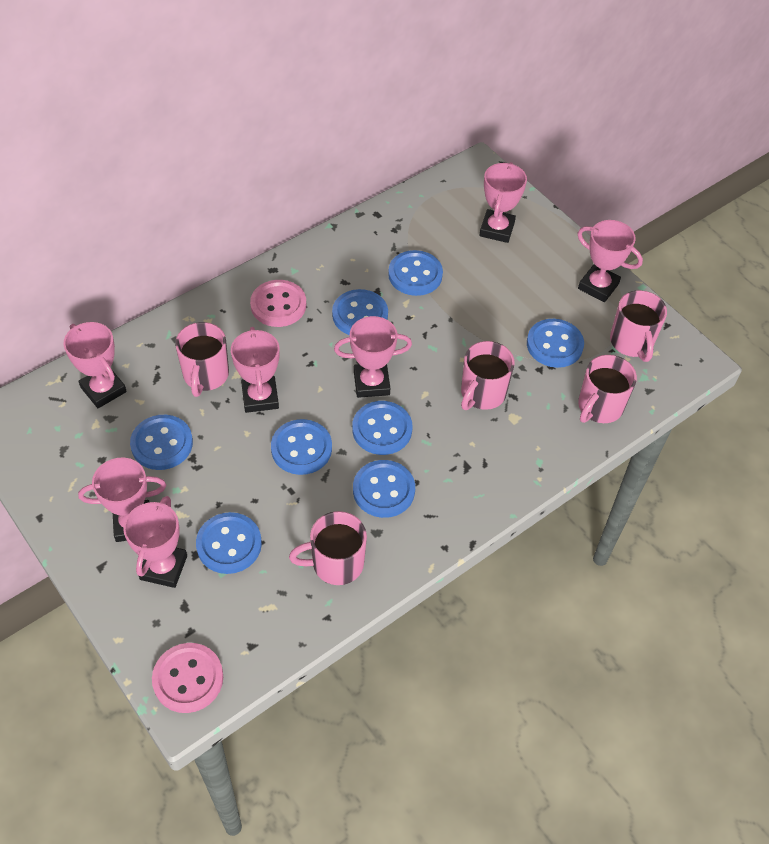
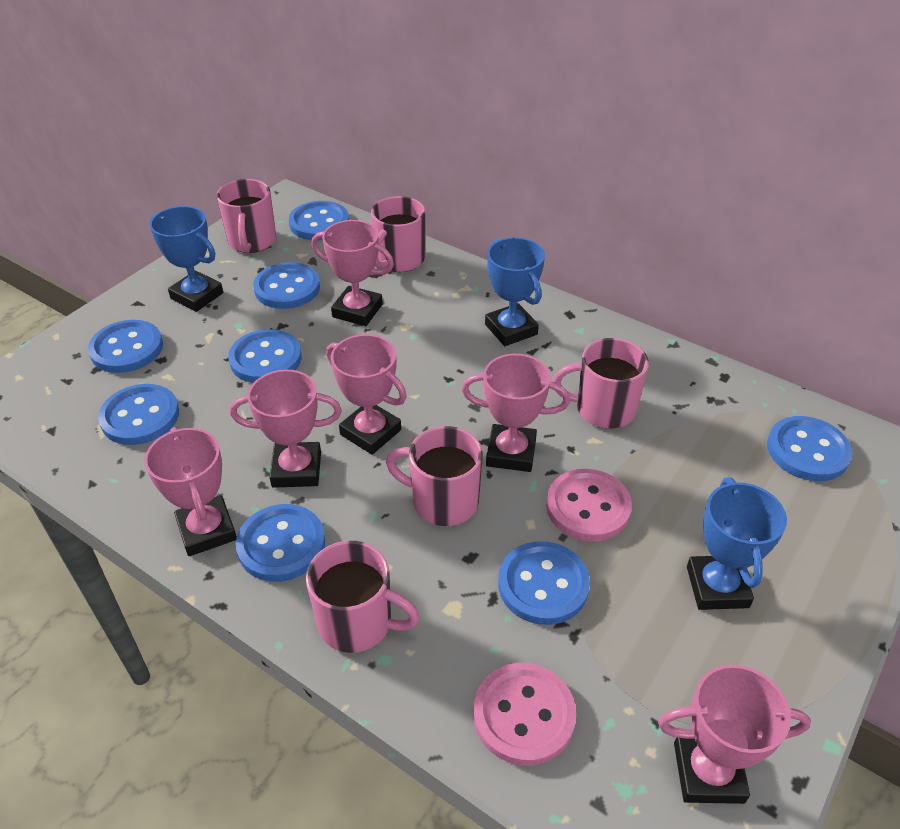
blue trophy: 0 -> 3
pink trophy: 7 -> 6

